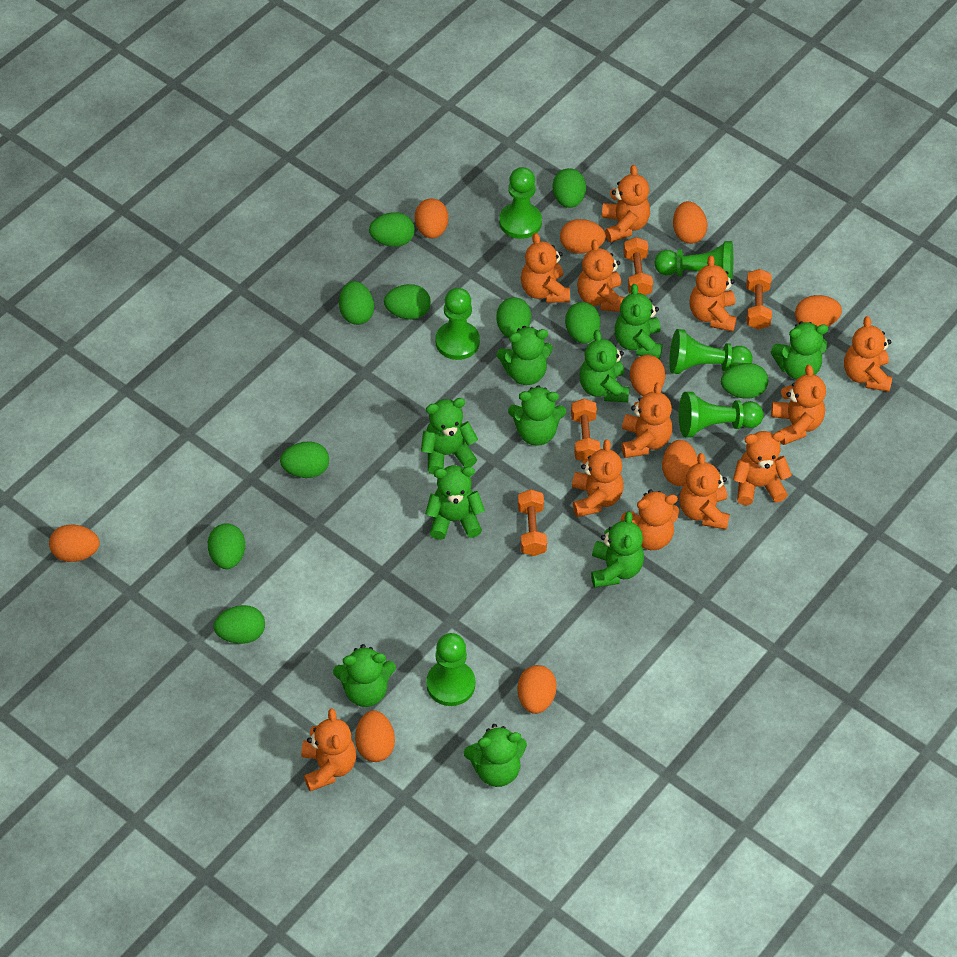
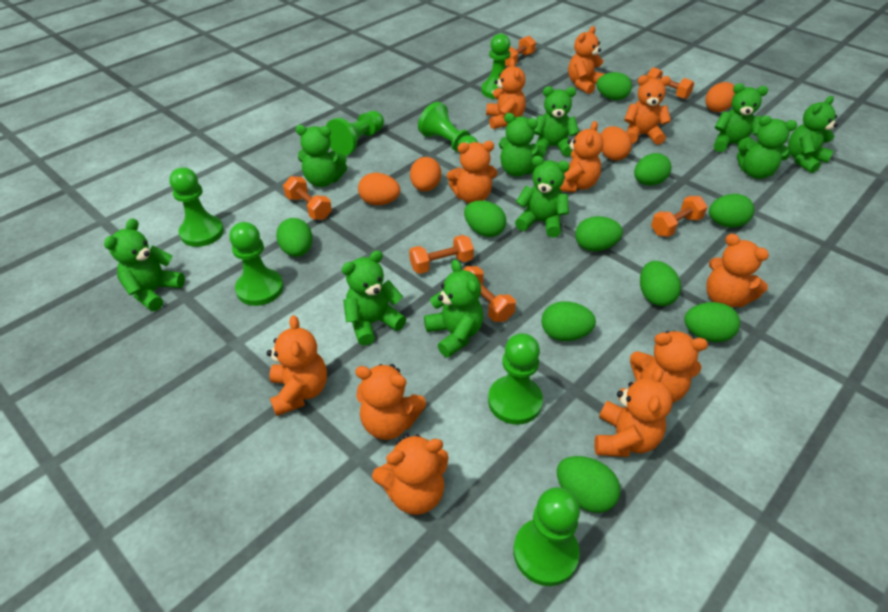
green pawn: 6 -> 7
orange dumbbell: 4 -> 6
orange egg: 9 -> 4
orange teddy bear: 12 -> 11

